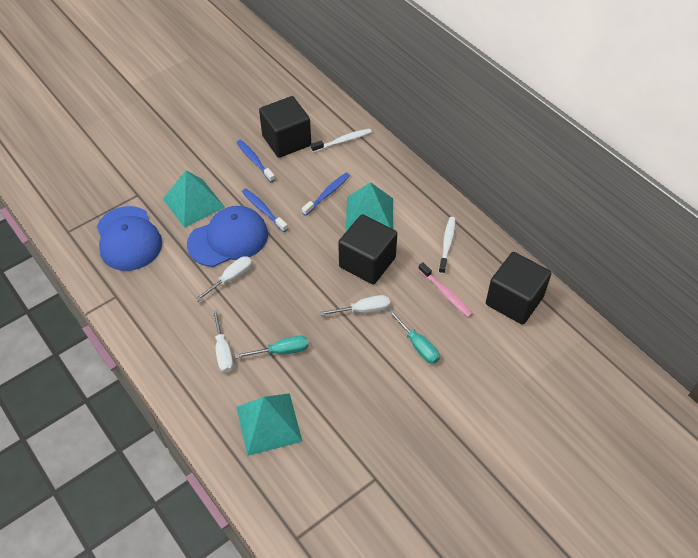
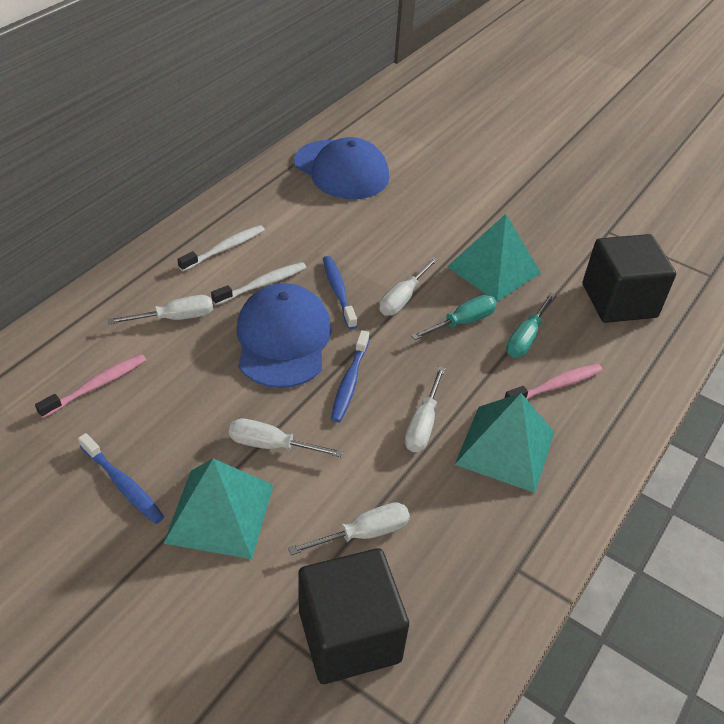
black cube: 3 -> 2
pink toothbrush: 1 -> 2
white screwdriver: 3 -> 5

